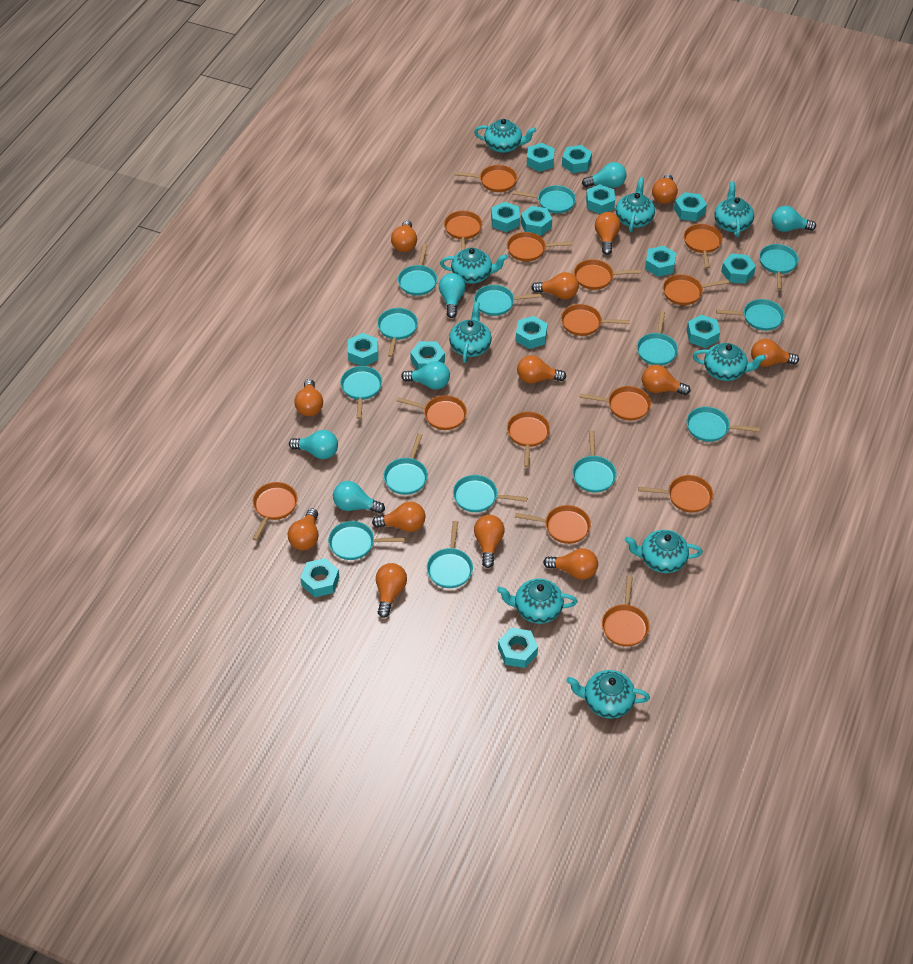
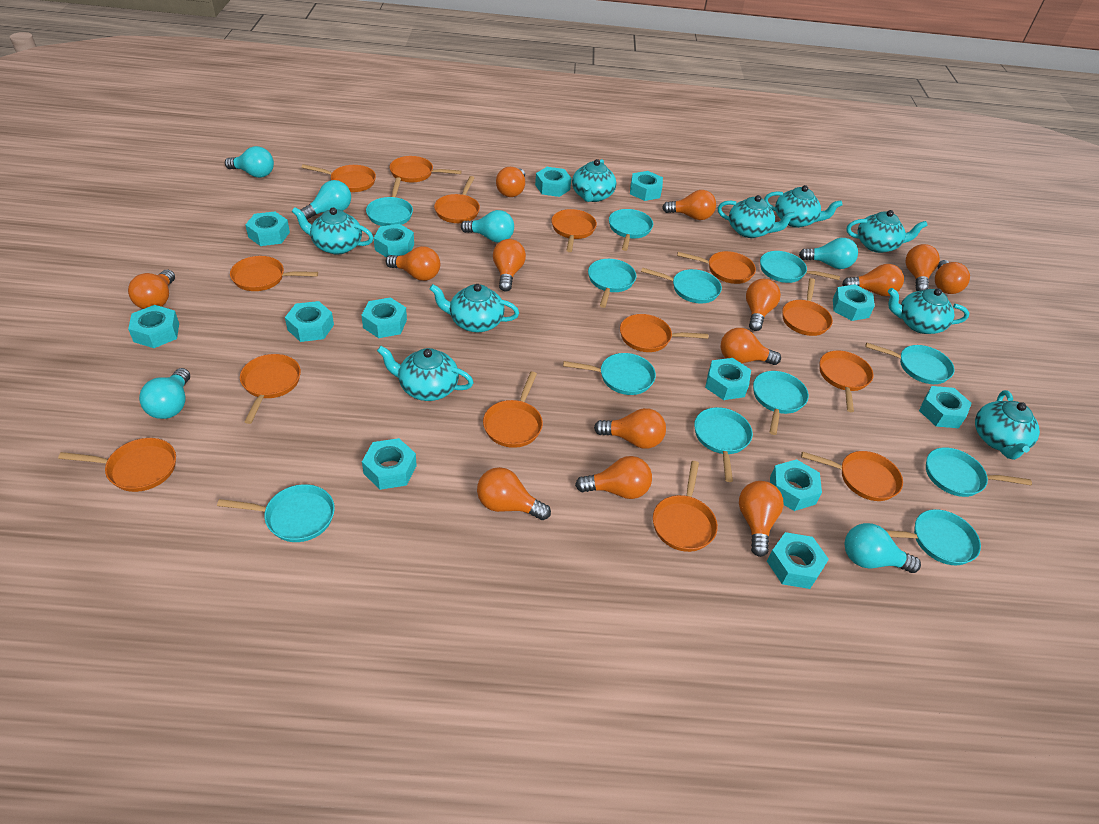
orange light bulb: 13 -> 14
turquoise nut: 14 -> 13
turquoise pan: 14 -> 12

